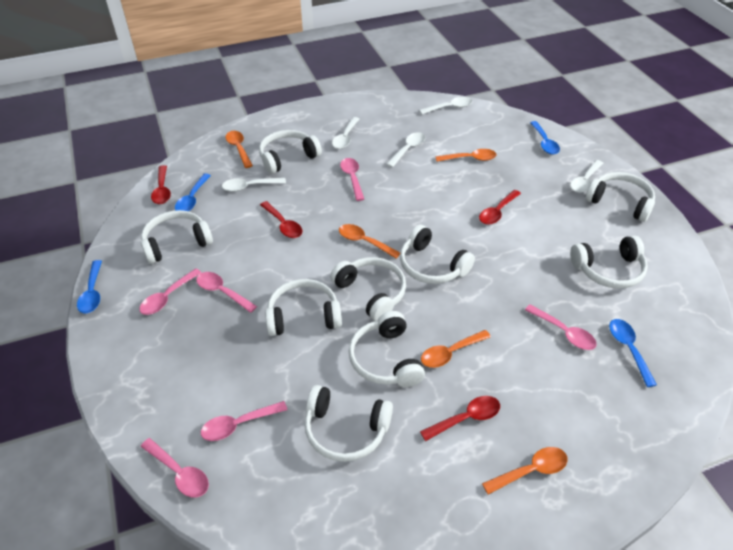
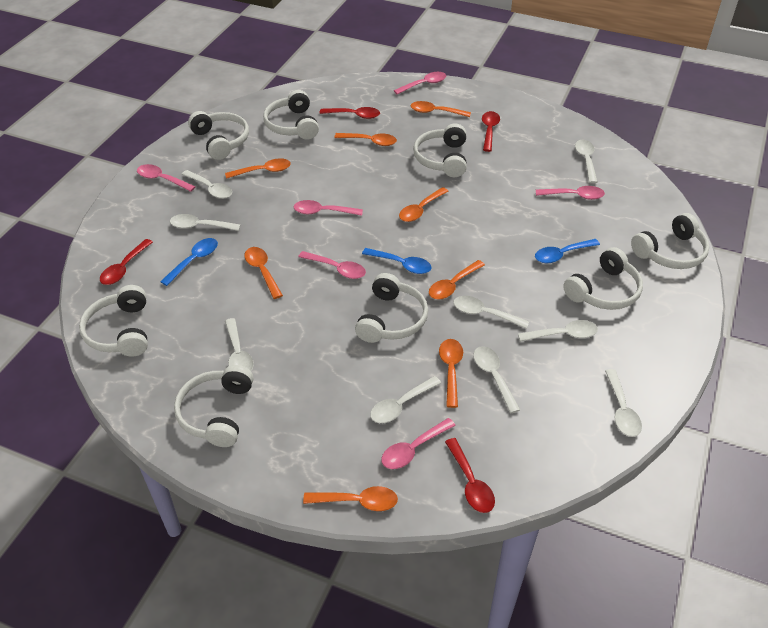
blue spoon: 4 -> 3
orange spoon: 5 -> 8
white headphones: 9 -> 8
white spoon: 5 -> 9

